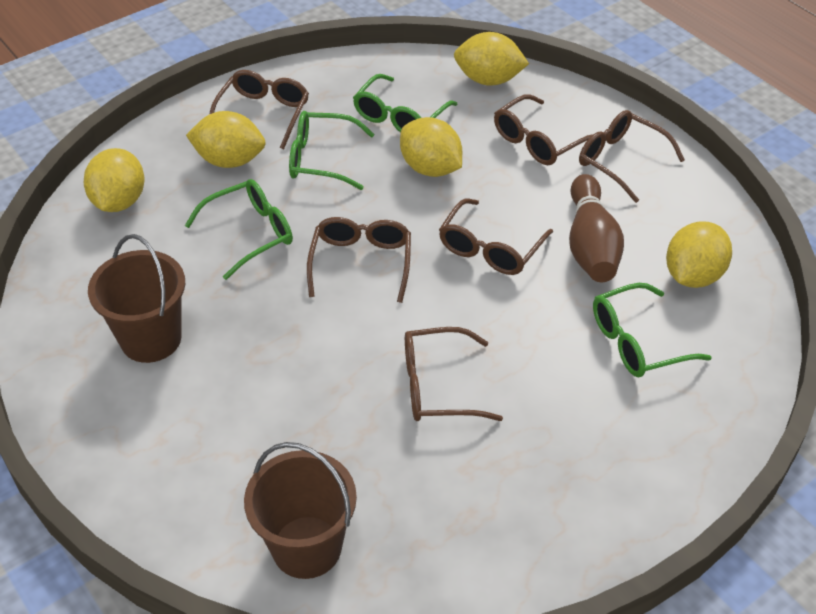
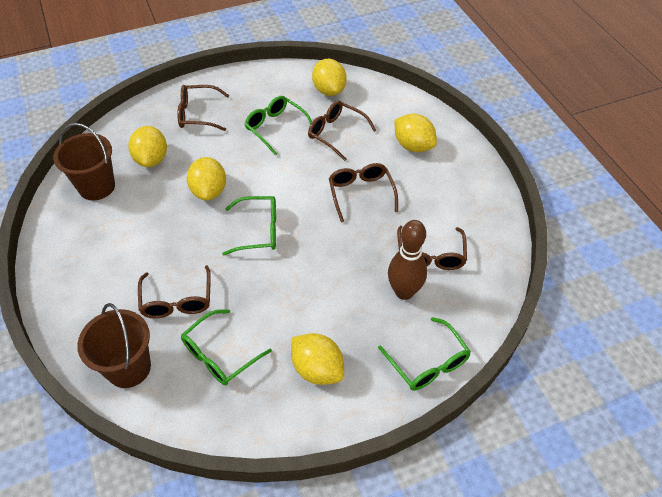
brown glasses: 6 -> 5

